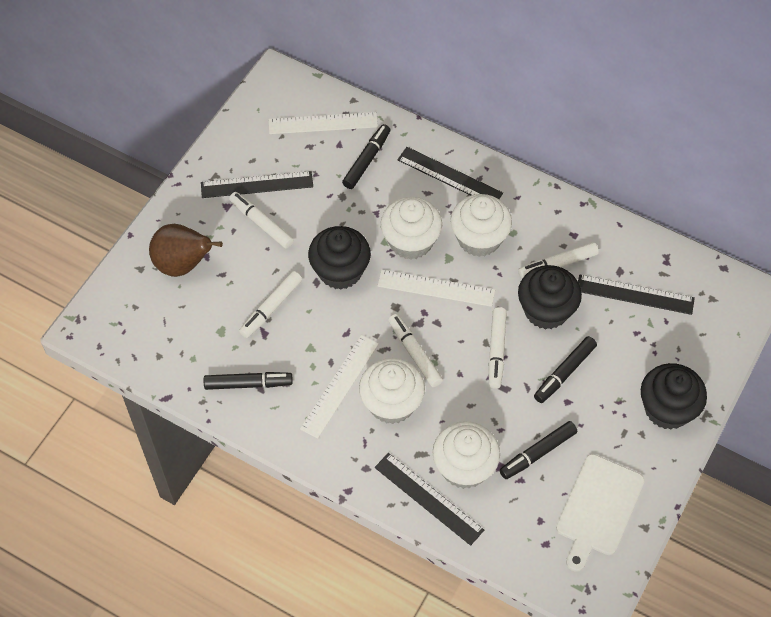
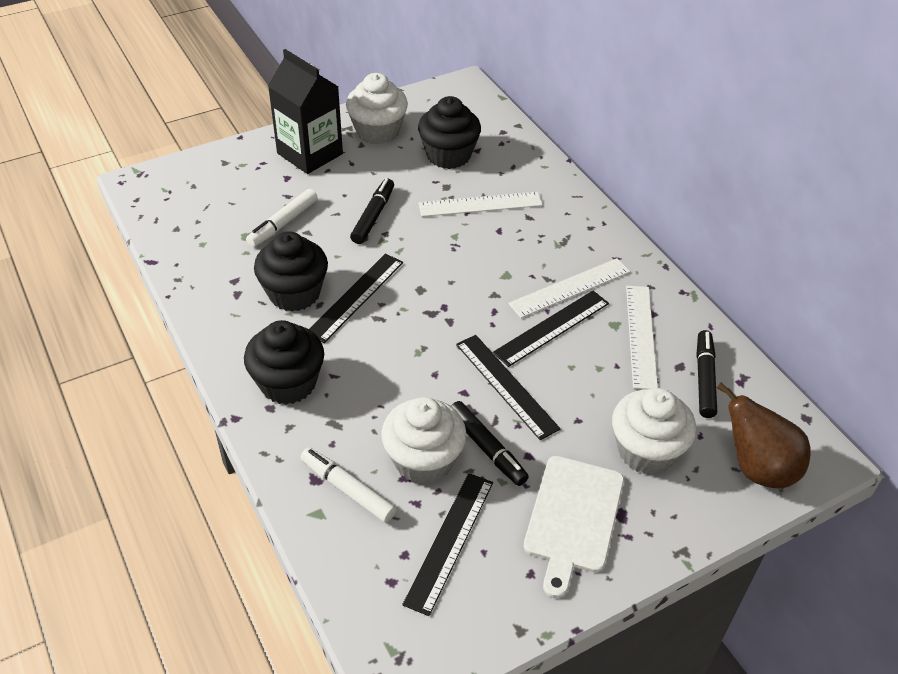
black carton: 0 -> 1
black marker: 4 -> 3
white cupcake: 4 -> 3
white marker: 5 -> 2

